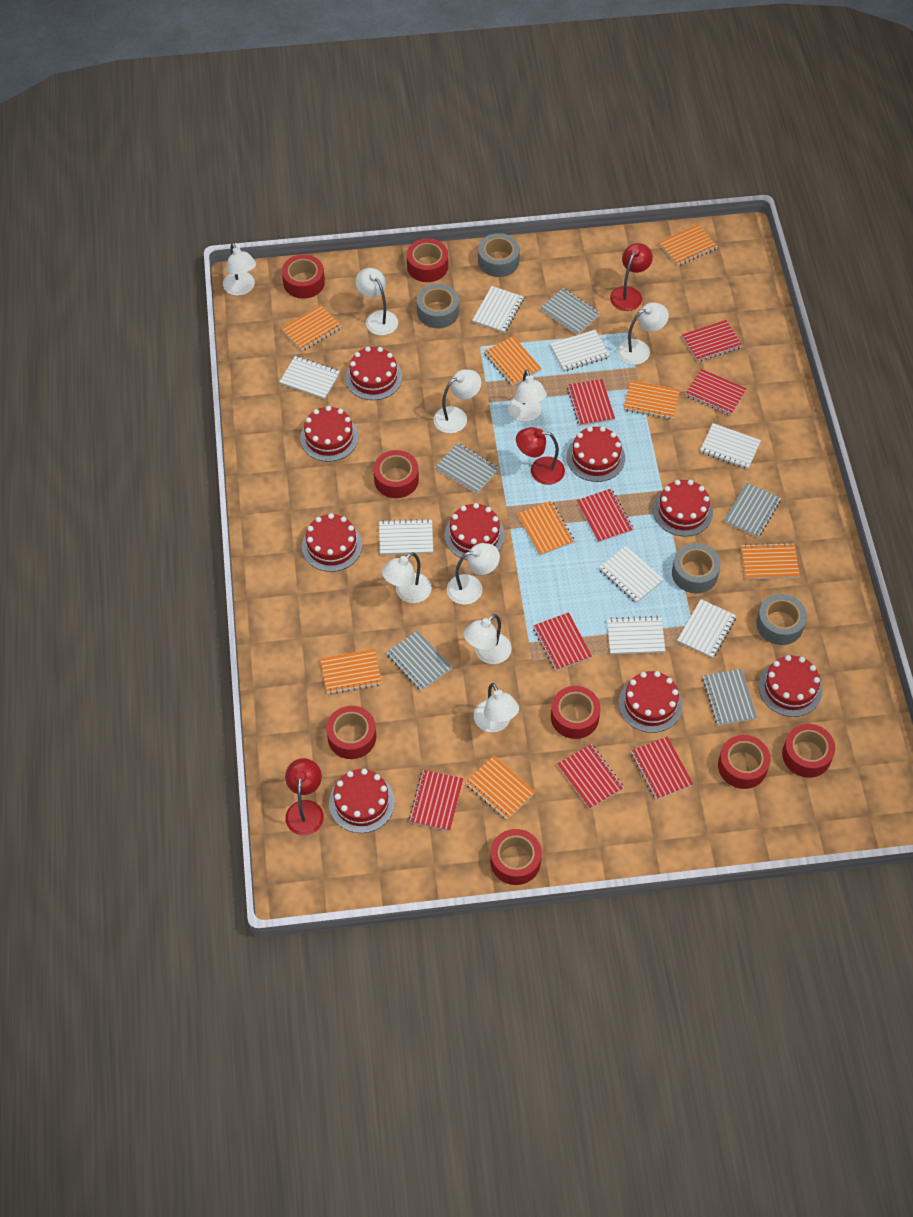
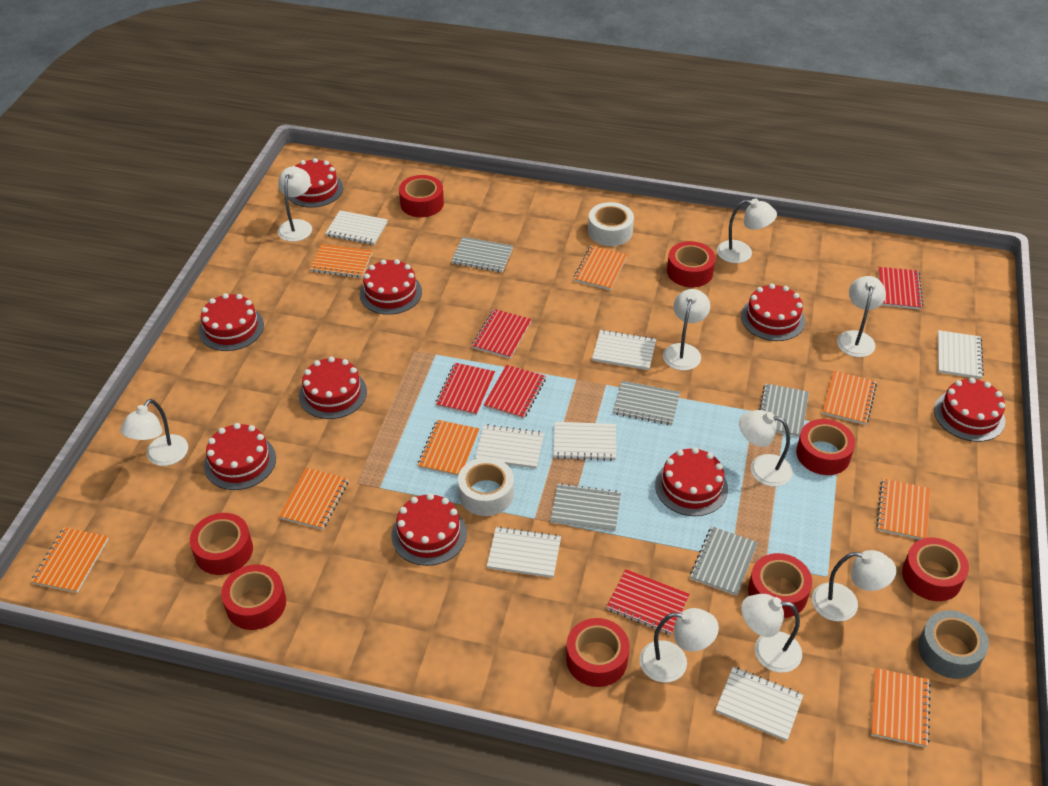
grey tape: 4 -> 1
red lamp: 3 -> 0
red notebook: 8 -> 5
white notebook: 8 -> 7
white tape: 0 -> 2

